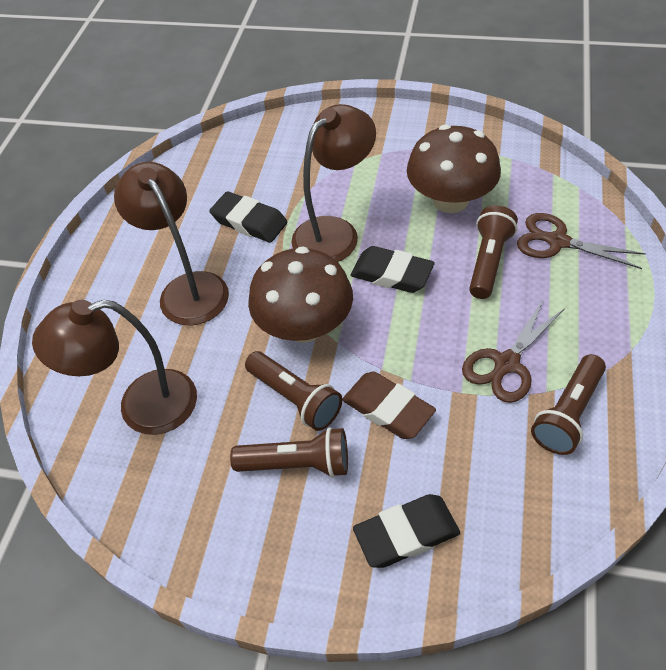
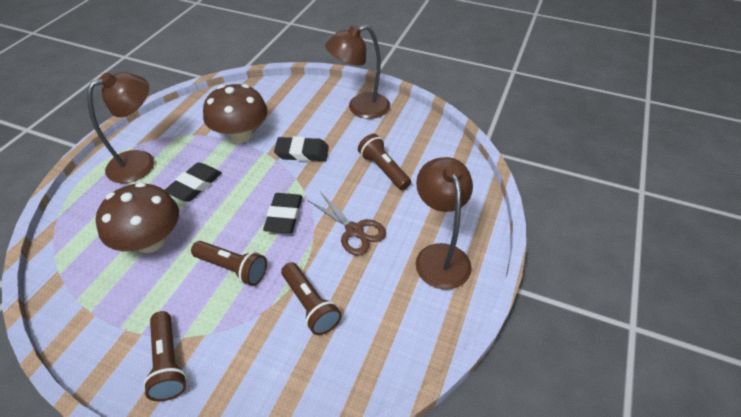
brown eraser: 1 -> 0
brown scissors: 2 -> 1

